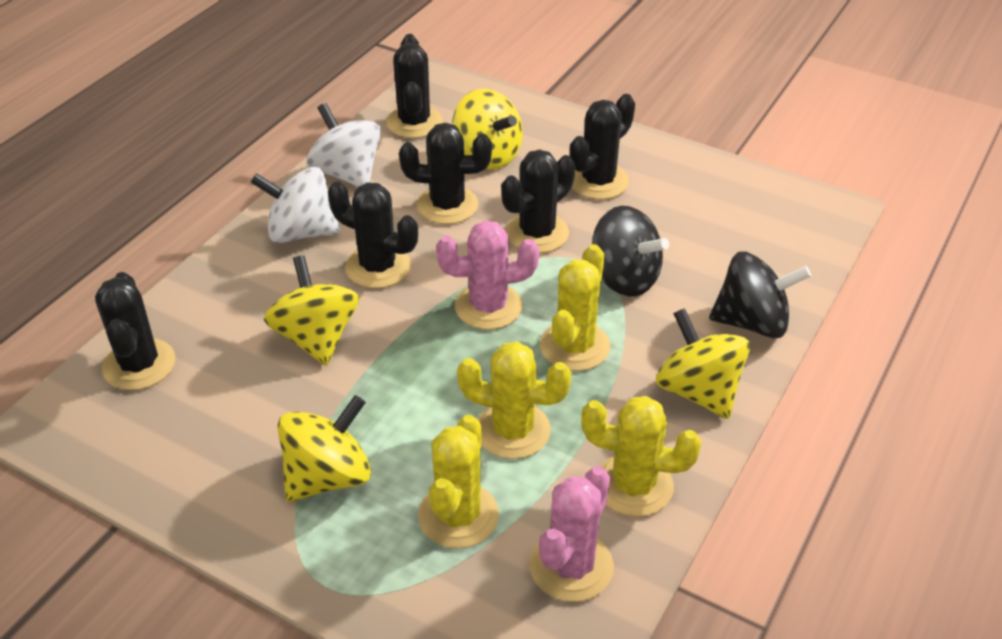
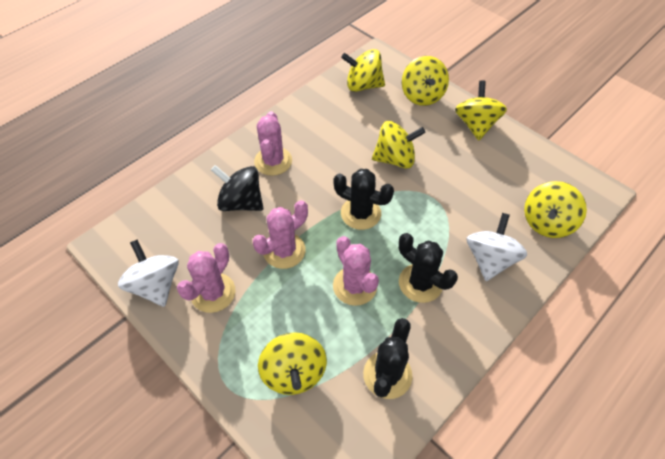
black cactus: 6 -> 3
black spinning top: 2 -> 1
pink cactus: 2 -> 4
yellow cactus: 4 -> 0
yellow spinning top: 4 -> 6

